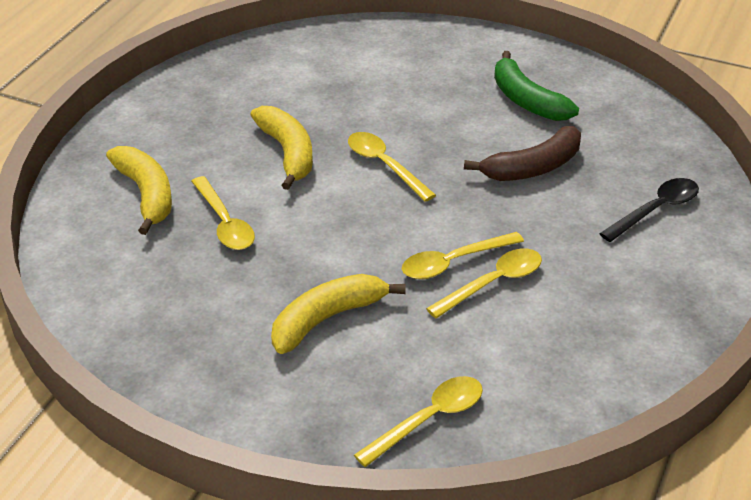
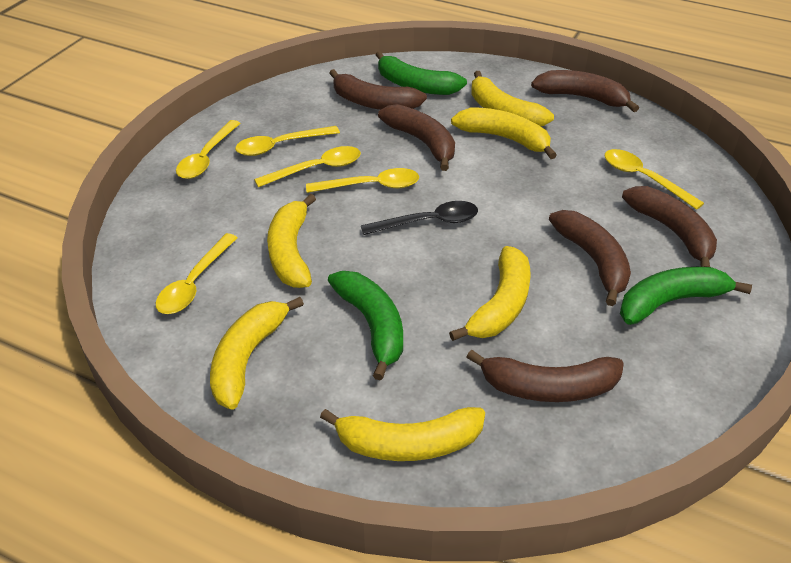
brown banana: 1 -> 6
green banana: 1 -> 3
yellow banana: 3 -> 6
yellow spoon: 5 -> 6

